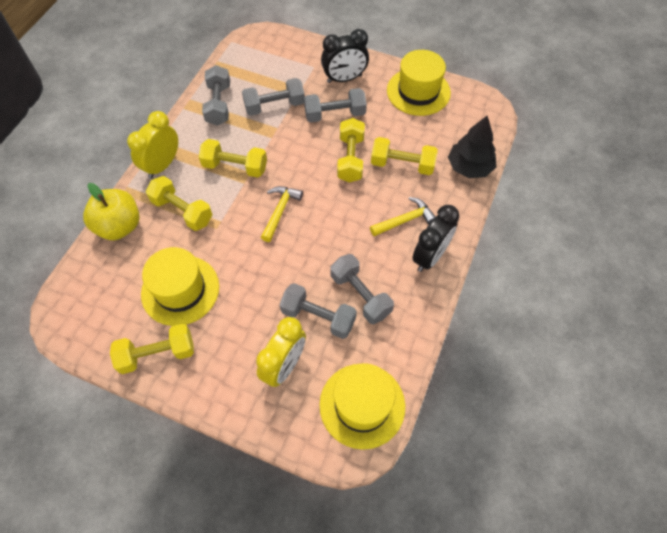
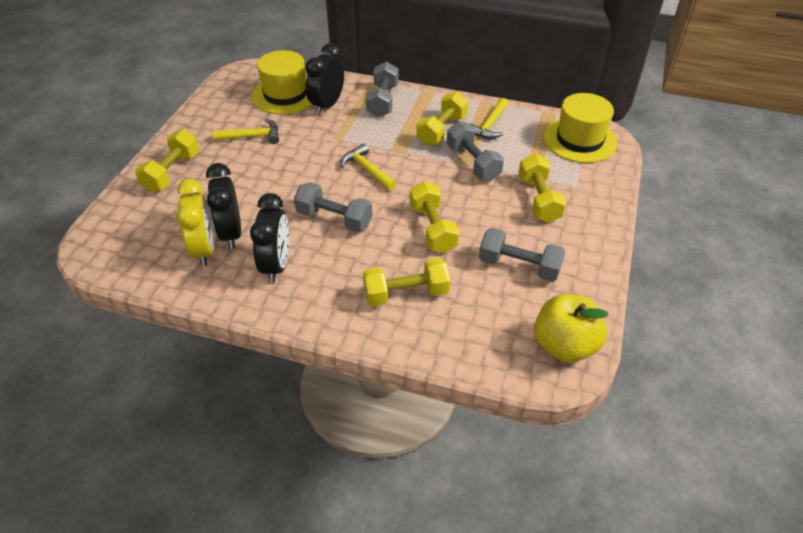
black clock: 2 -> 3
black tree: 1 -> 0
grey dumbbell: 5 -> 4
yellow clock: 2 -> 1
yellow hammer: 2 -> 3
yellow hat: 3 -> 2

